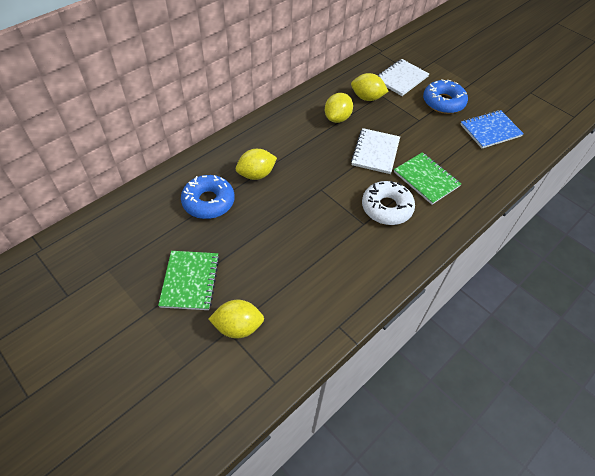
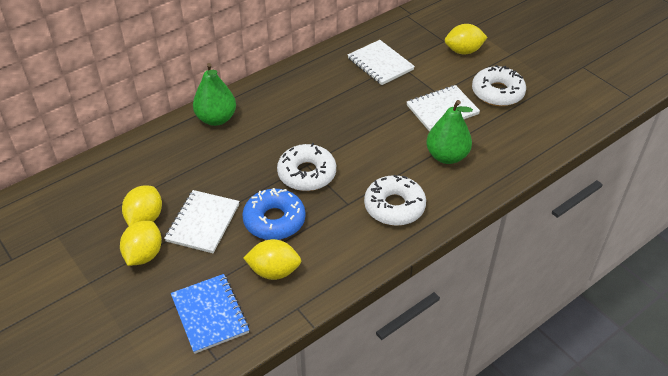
blue donut: 2 -> 1
green notebook: 2 -> 0
green pear: 0 -> 2
white donut: 1 -> 3
white notebook: 2 -> 3

